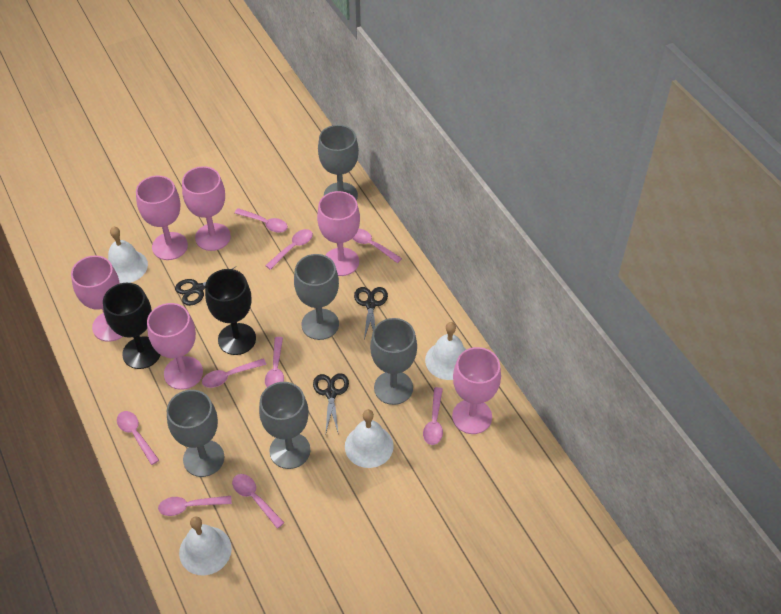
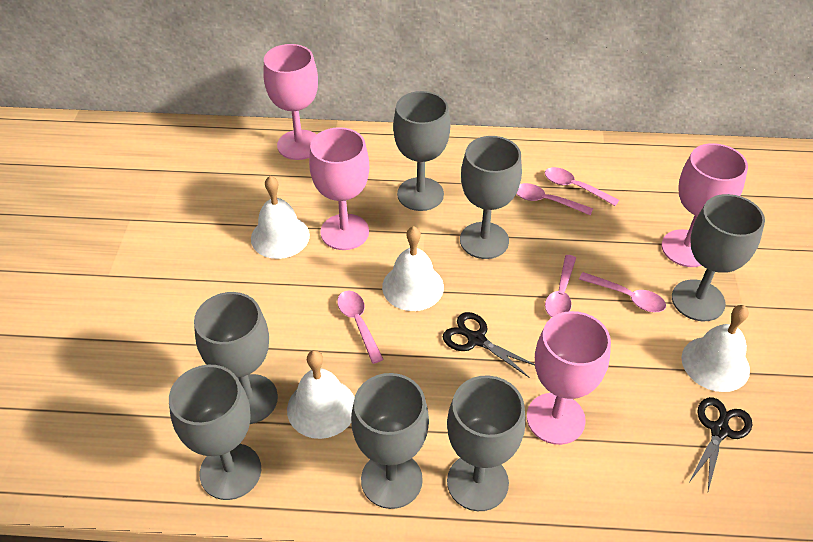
black goblet: 2 -> 0
black scissors: 3 -> 2
grey goblet: 5 -> 7
pink goblet: 6 -> 4
pink spoon: 9 -> 5

